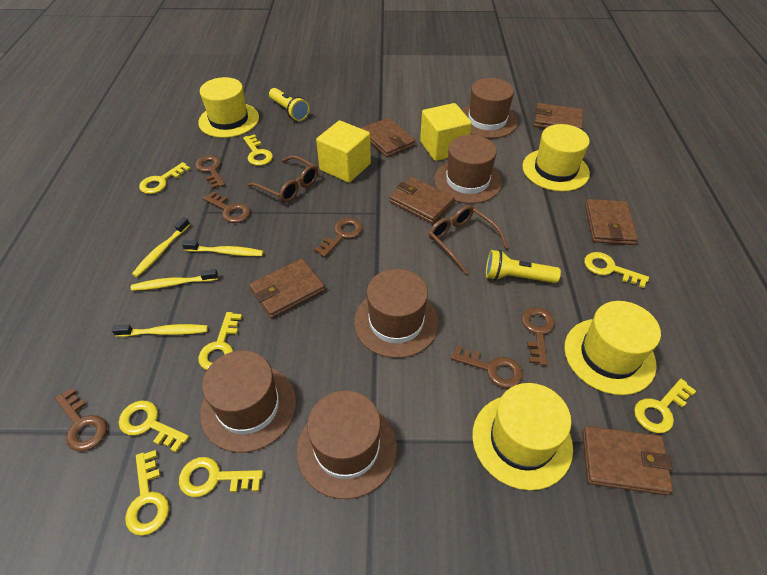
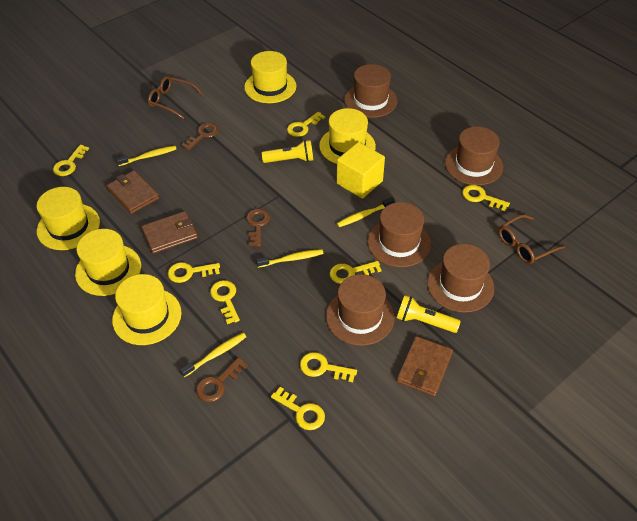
brown key: 6 -> 3
brown wallet: 6 -> 3
yellow cube: 2 -> 1
yellow hat: 4 -> 5

